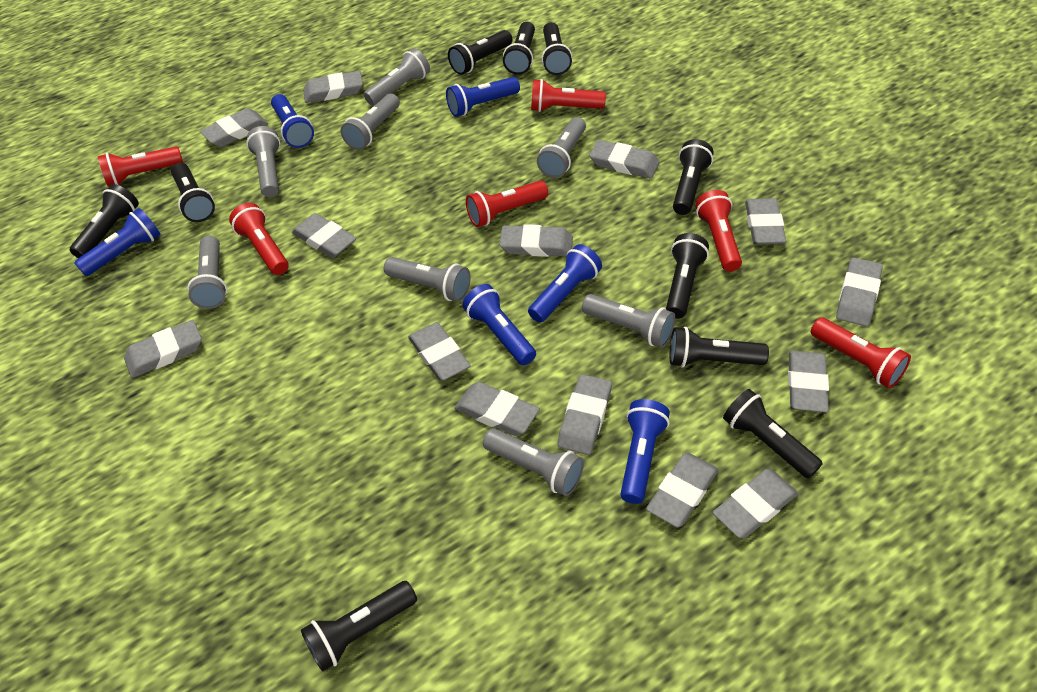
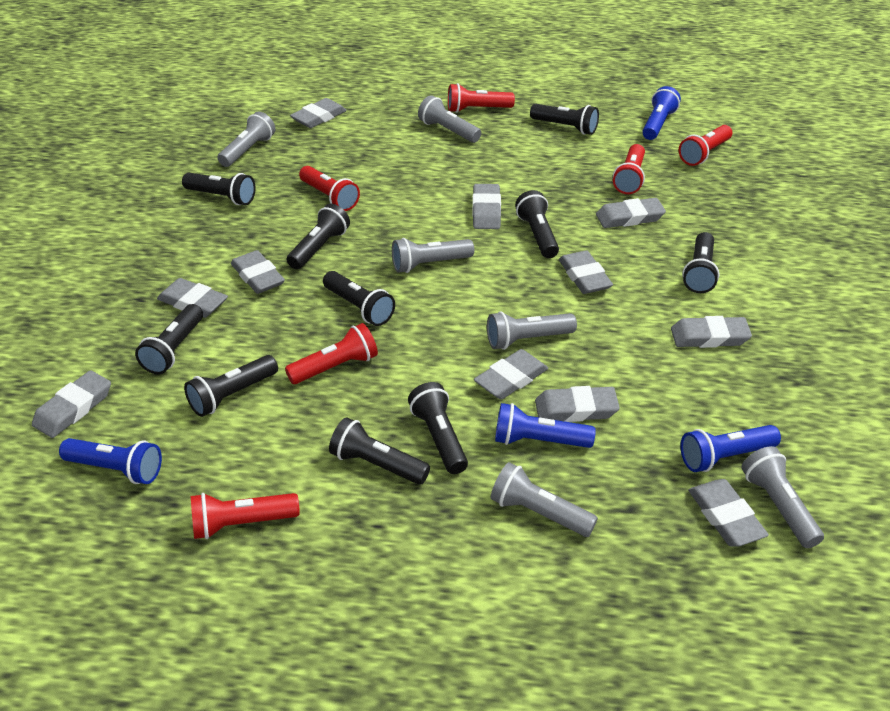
blue flashlight: 6 -> 4
grey eraser: 14 -> 11
grey flashlight: 8 -> 6

